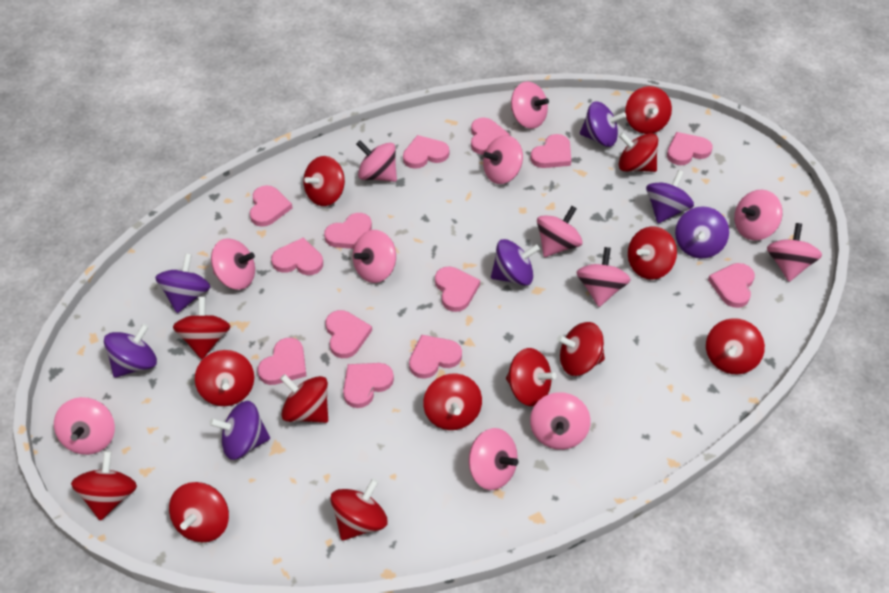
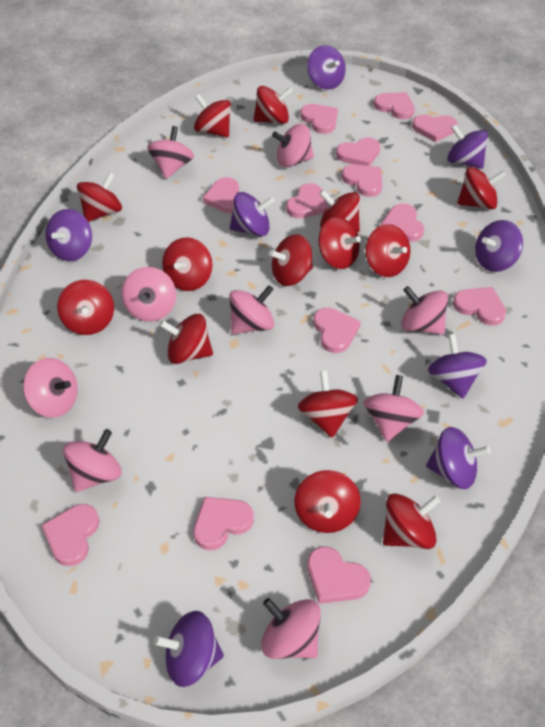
pink spinning top: 12 -> 9
purple spinning top: 7 -> 8

